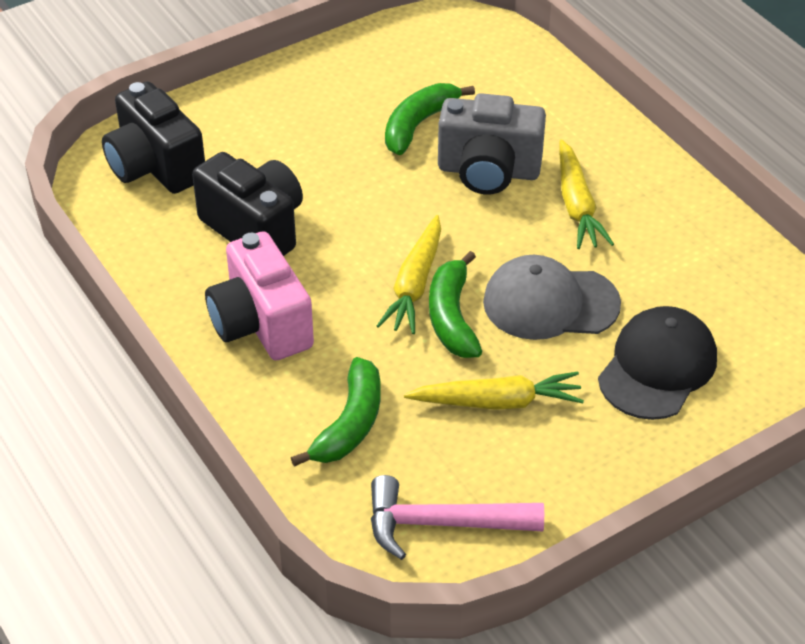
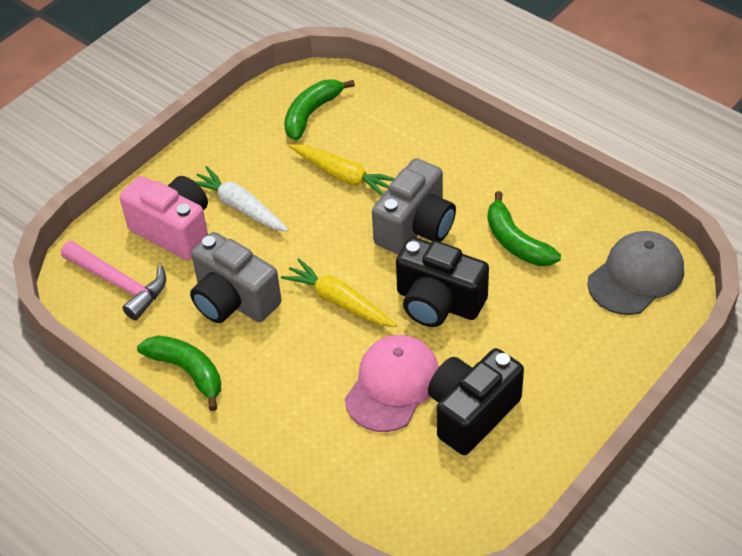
black cap: 1 -> 0
grey camera: 1 -> 2
pink cap: 0 -> 1
white carrot: 0 -> 1
yellow carrot: 3 -> 2

